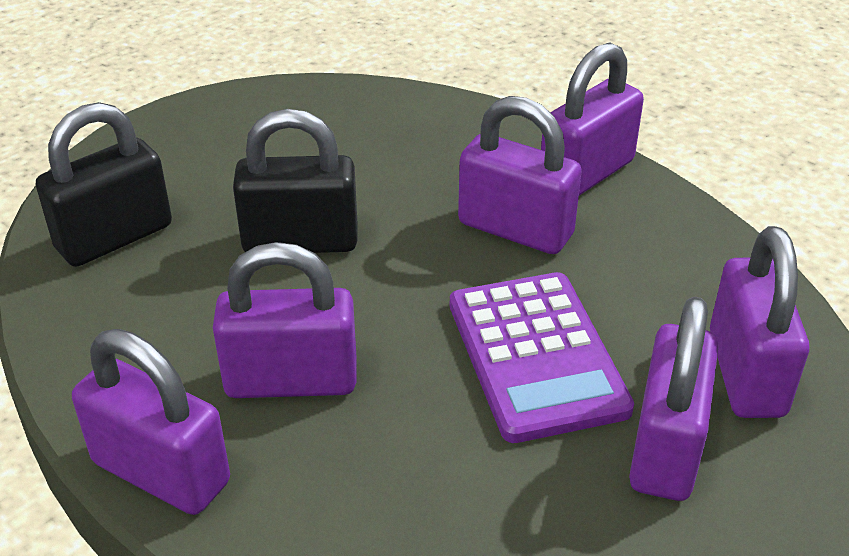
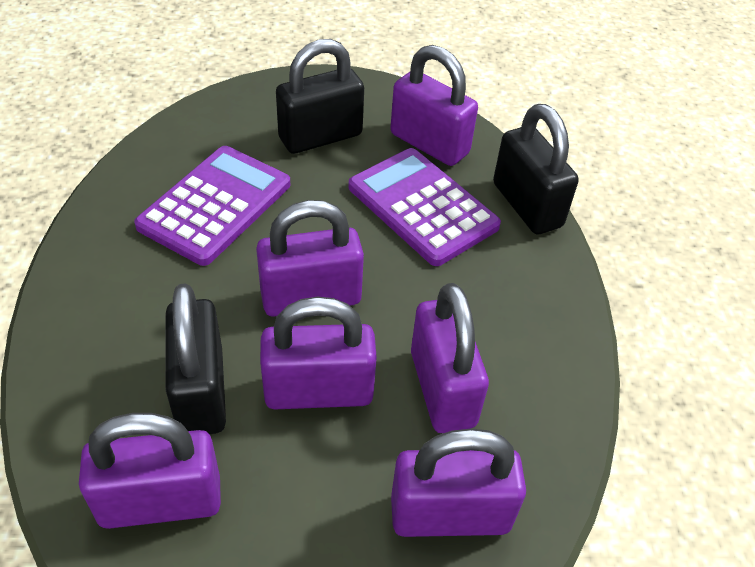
black padlock: 2 -> 3
purple calculator: 1 -> 2

